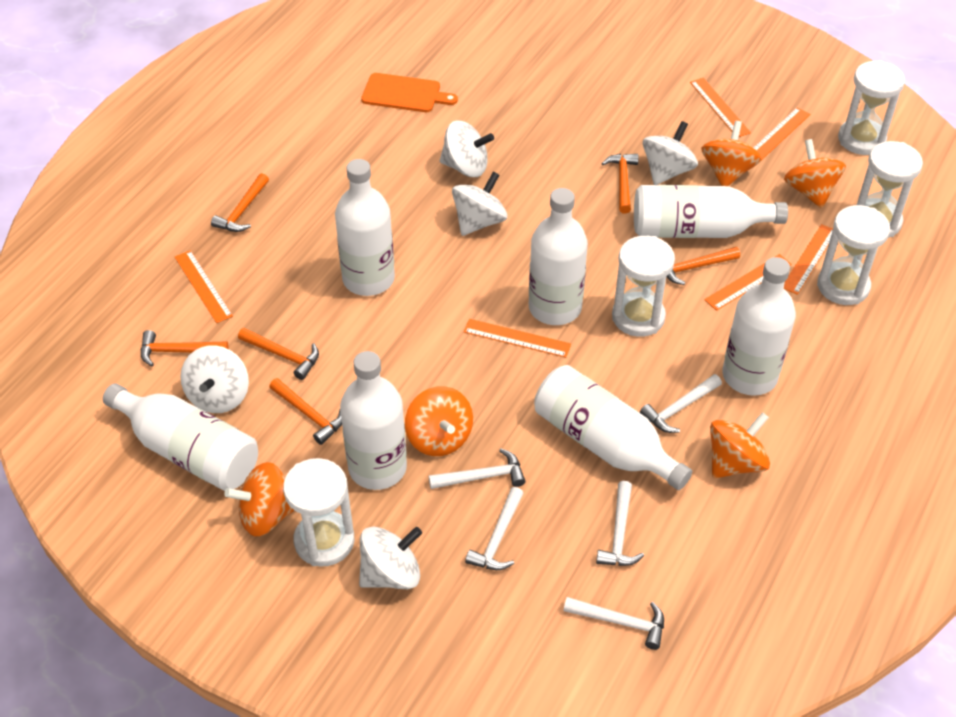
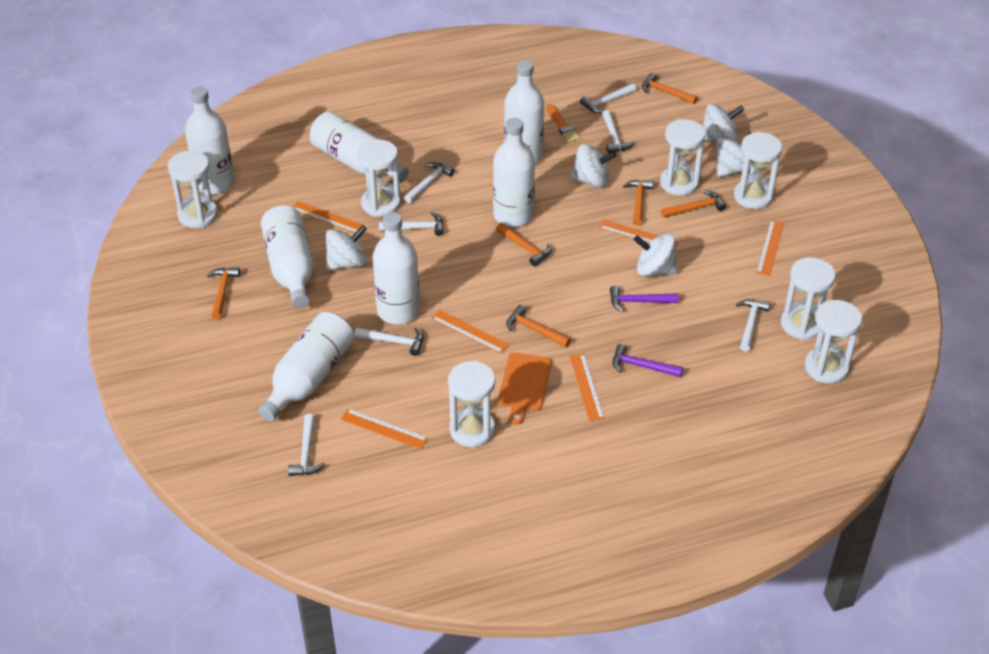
orange brush: 0 -> 1
orange spinning top: 5 -> 0
purple hammer: 0 -> 2
white hammer: 5 -> 7
white hourglass: 5 -> 7

